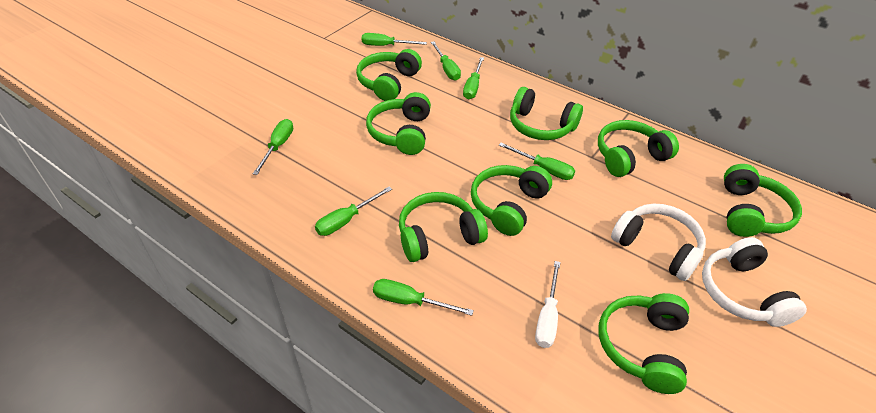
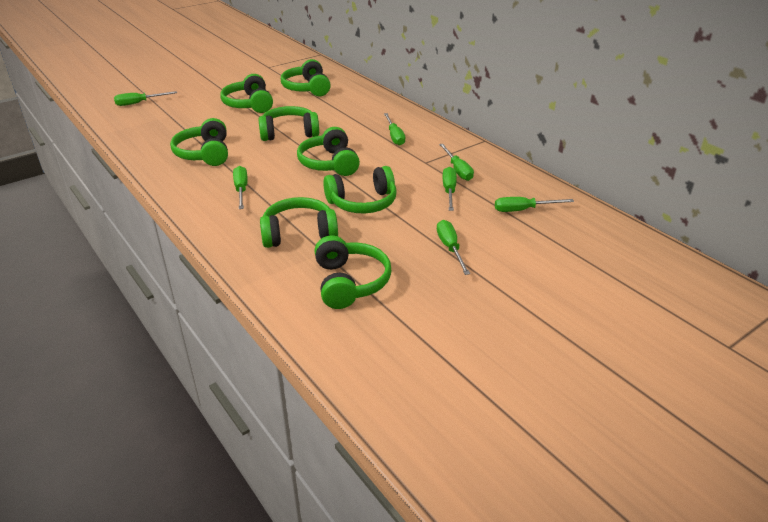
white headphones: 2 -> 0
white screwdriver: 1 -> 0

